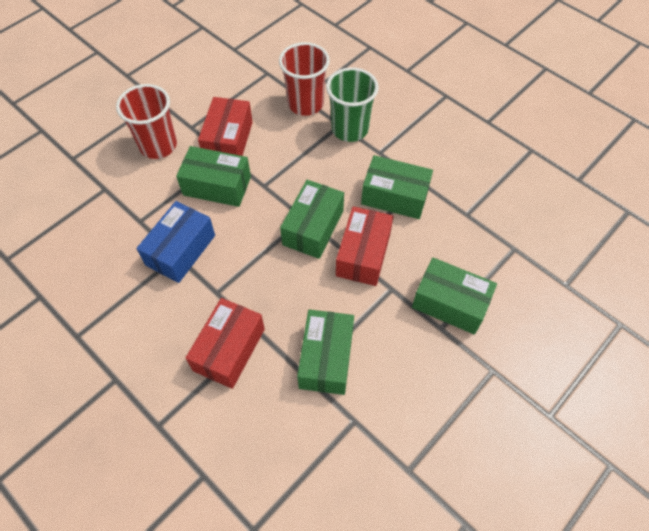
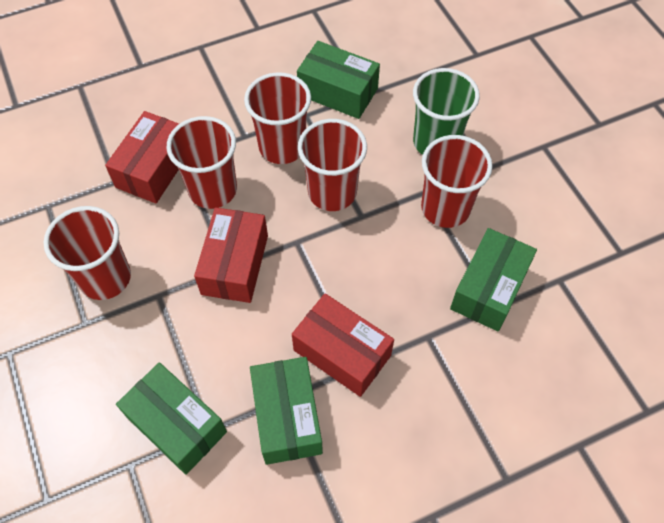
blue box: 1 -> 0
green box: 5 -> 4
red cup: 2 -> 5

